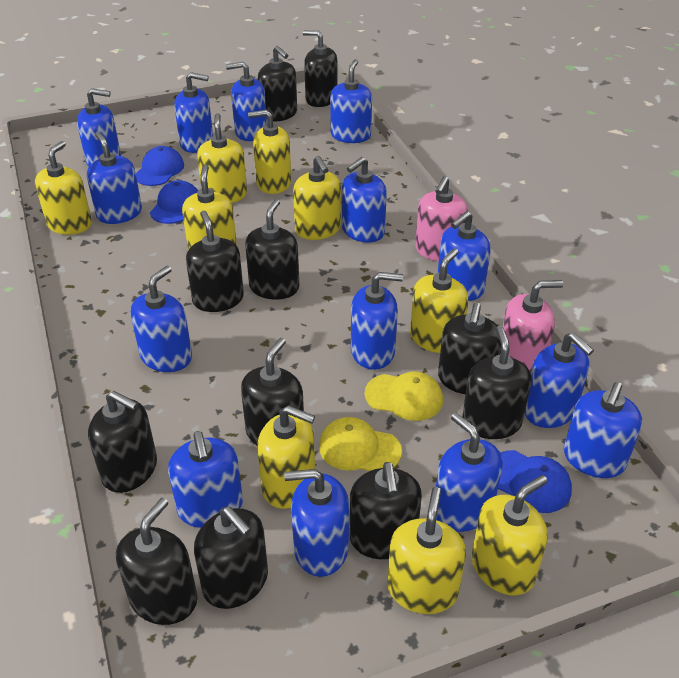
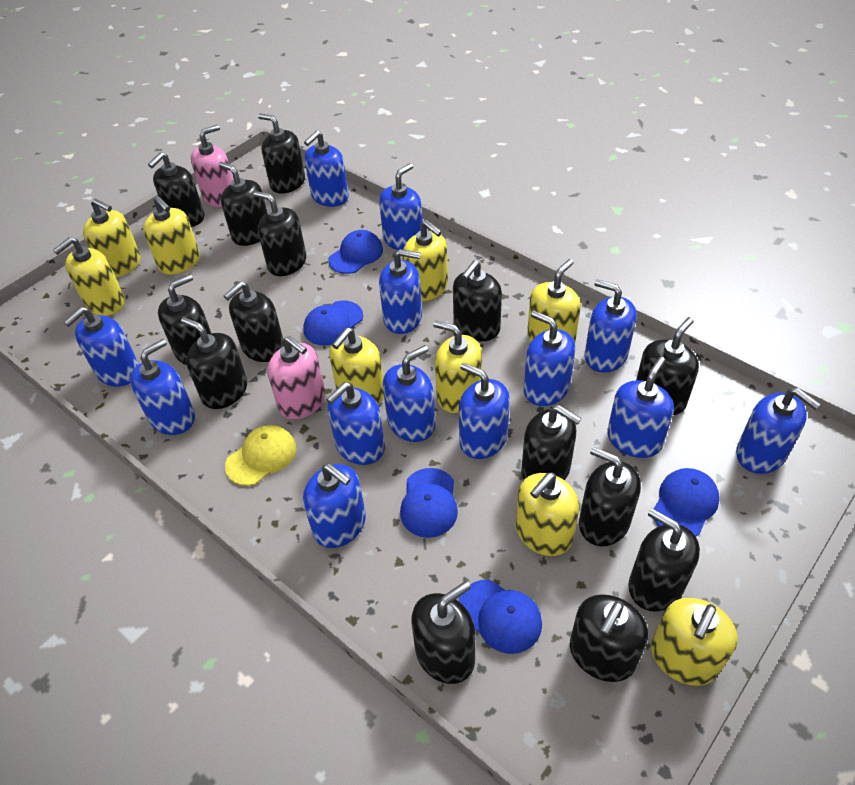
black soap dispenser: 11 -> 14
blue cap: 3 -> 5
blue soap dispenser: 14 -> 13
yellow cap: 2 -> 1

